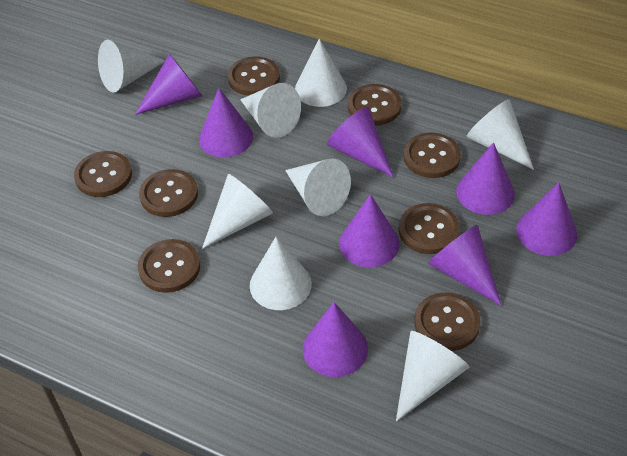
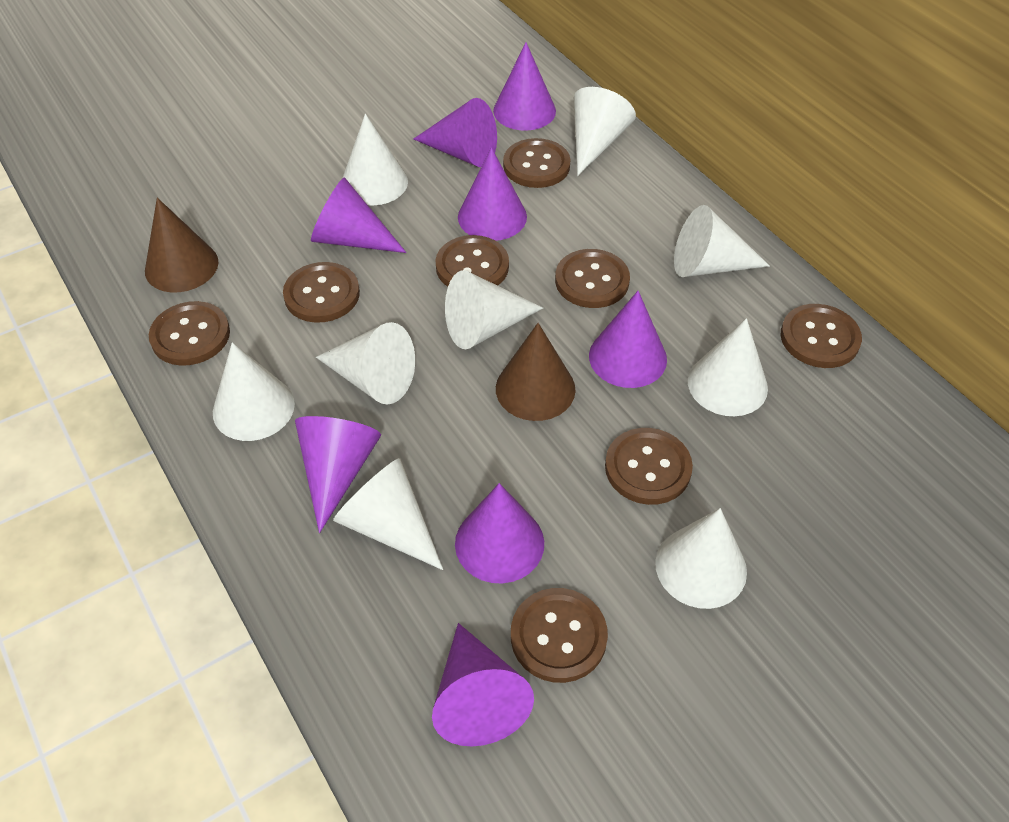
brown cone: 0 -> 2
white cone: 8 -> 9

